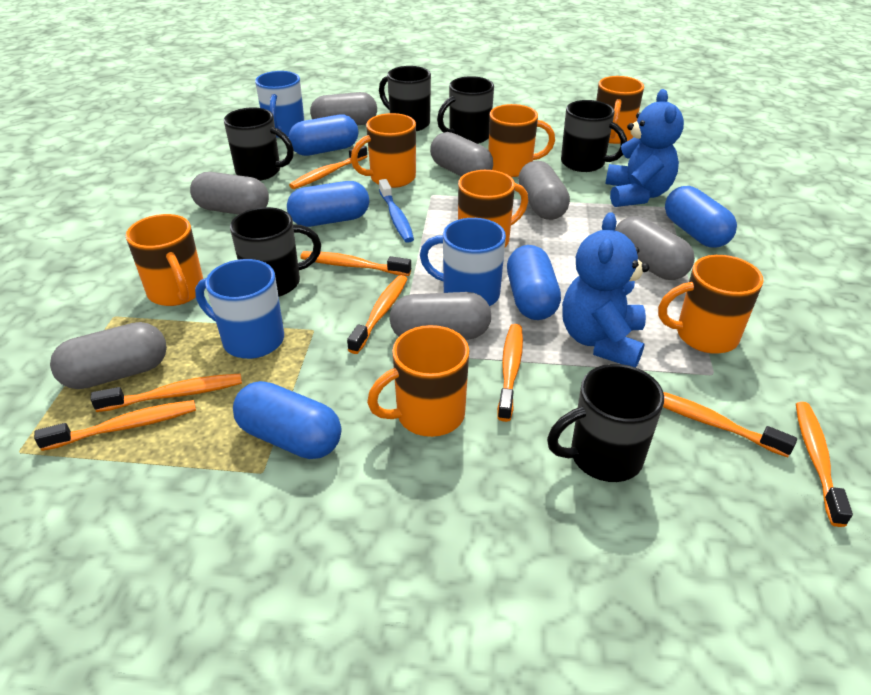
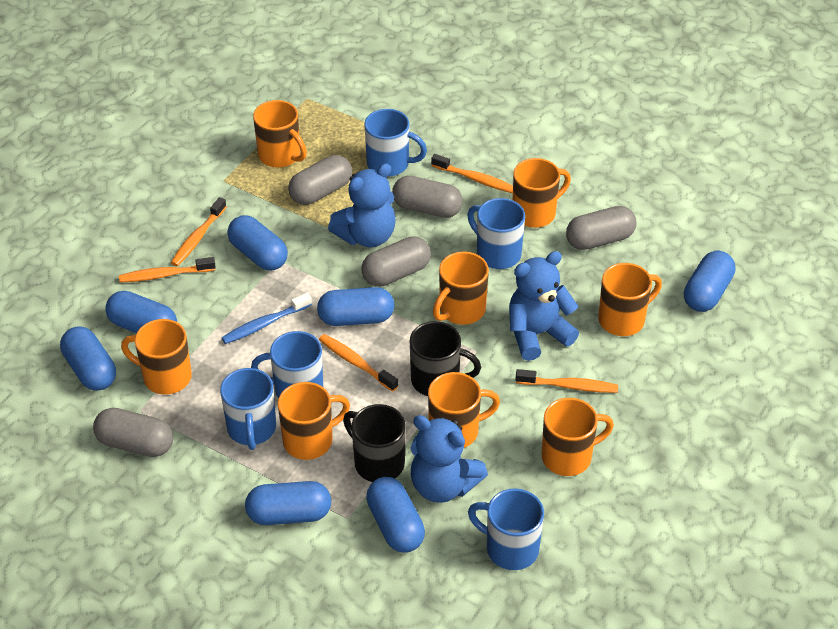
black mug: 6 -> 2
blue capsule: 5 -> 7
blue mug: 3 -> 5
blue teddy bear: 2 -> 3
grey capsule: 7 -> 5
orange mug: 7 -> 8
orange toothbrush: 8 -> 5

